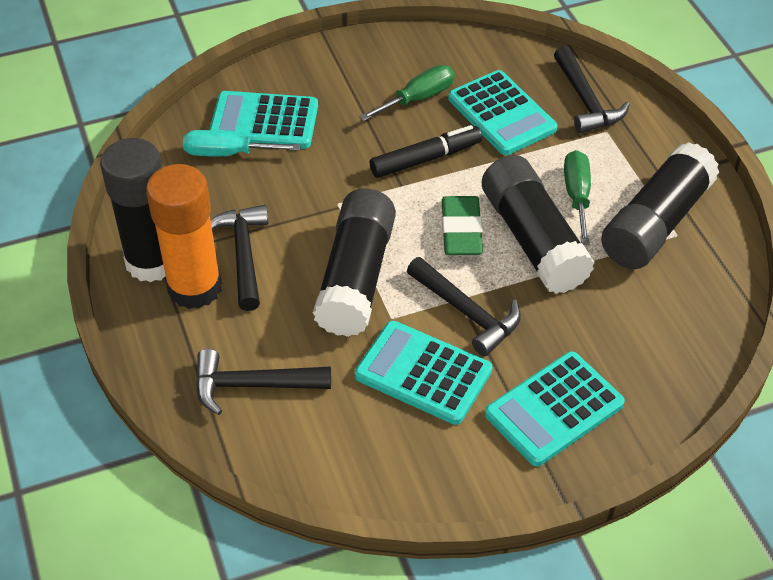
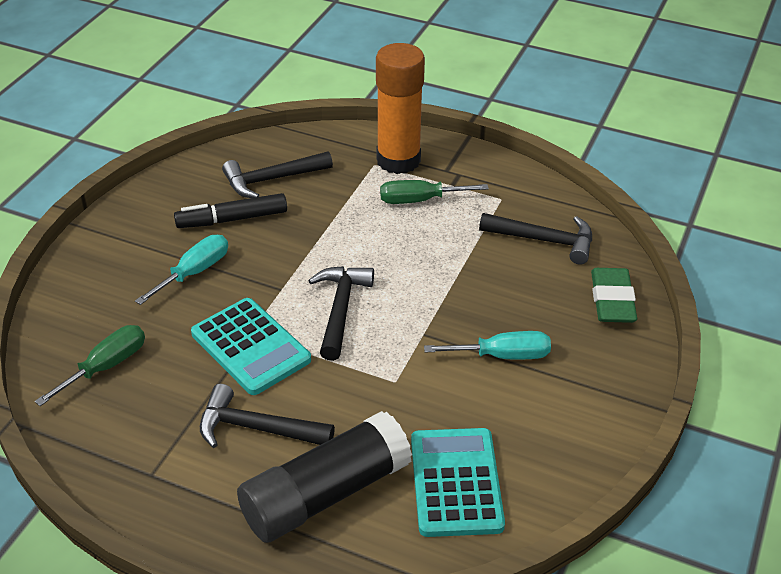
black glue stick: 4 -> 1
turquoise calculator: 4 -> 2
turquoise screwdriver: 1 -> 2

